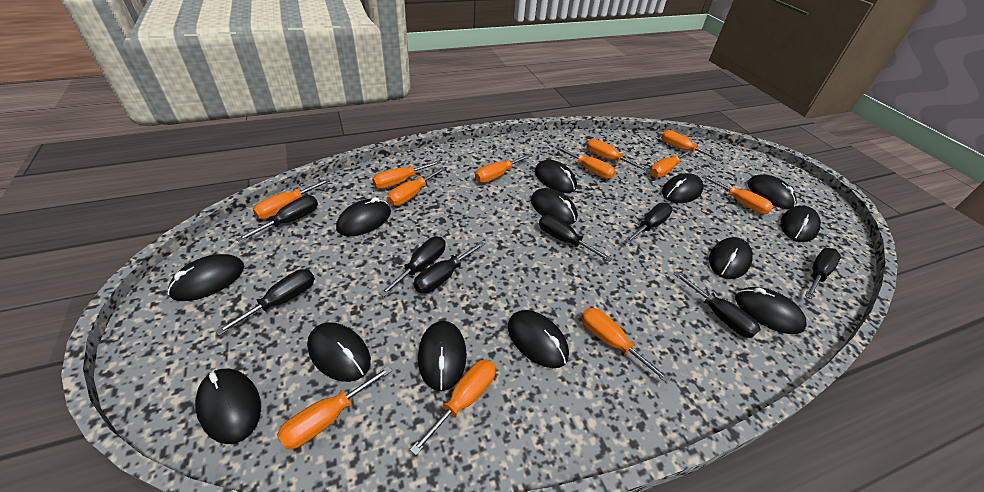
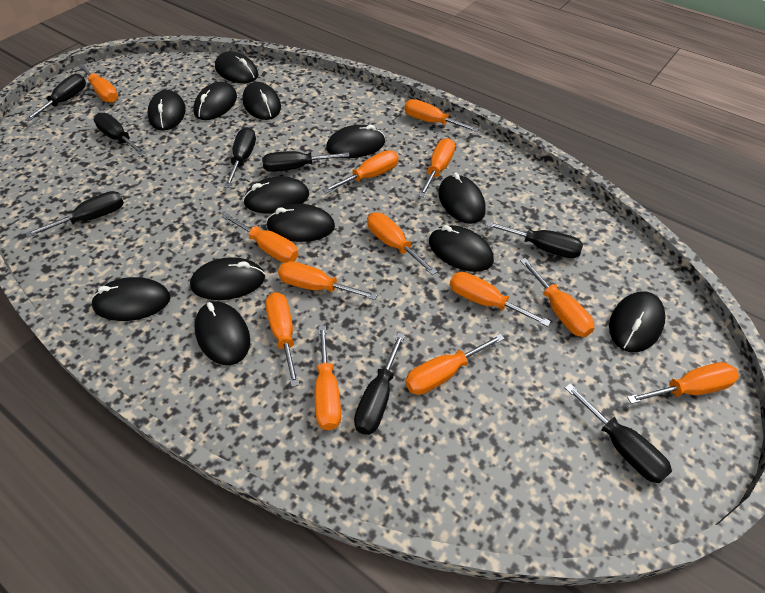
orange screwdriver: 12 -> 13

